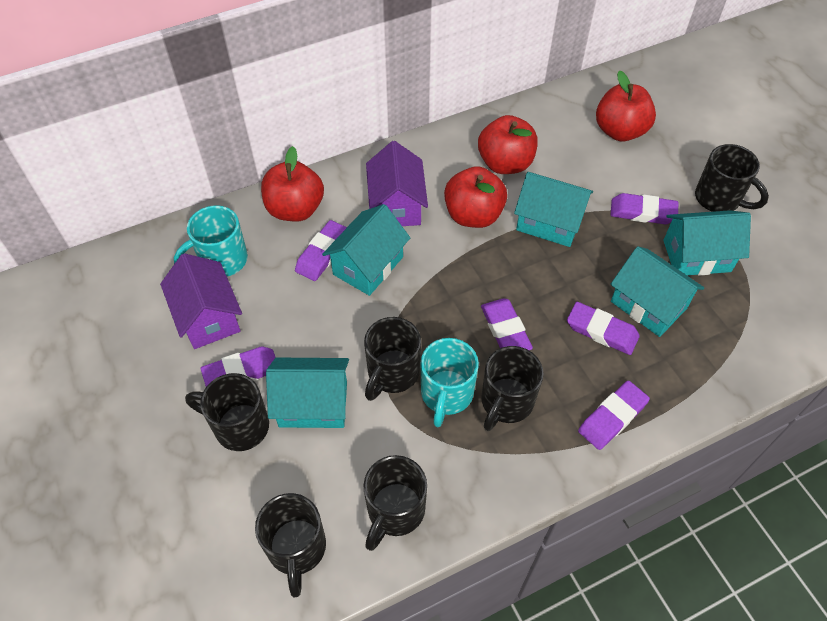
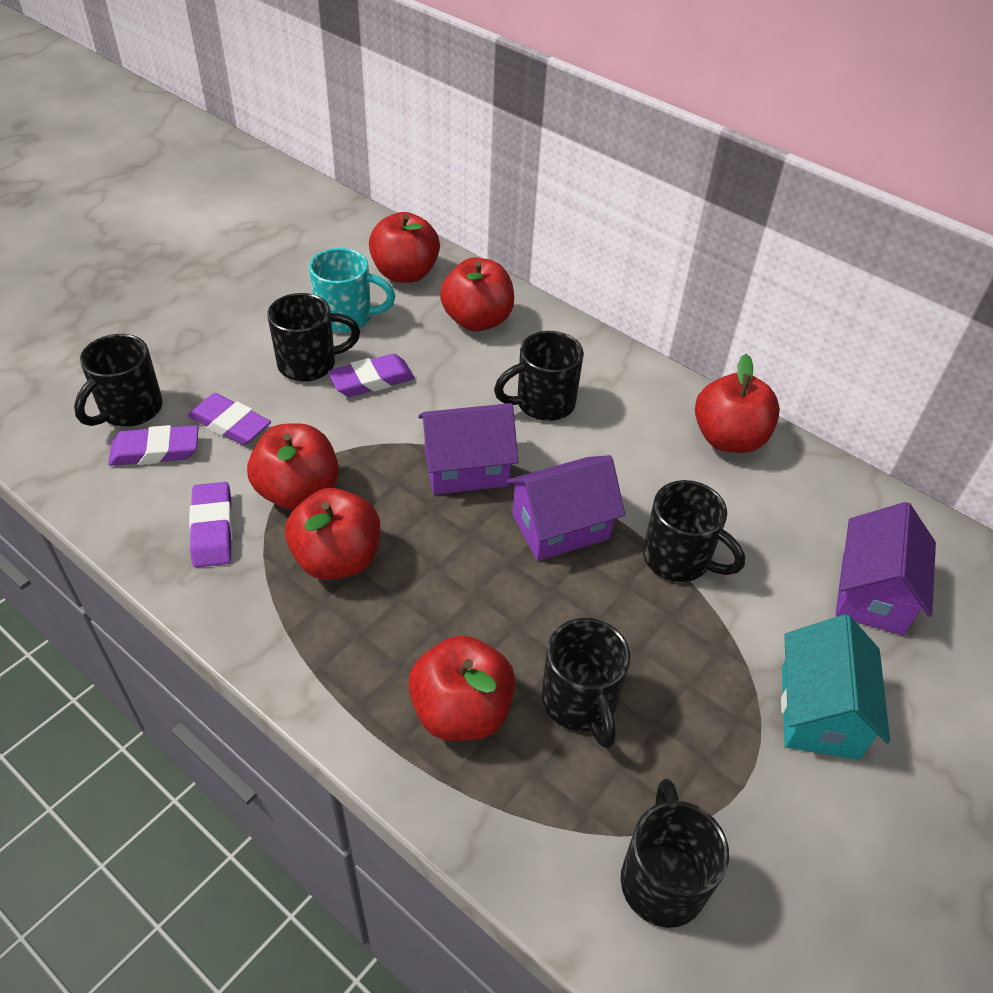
purple eraser: 6 -> 4
purple house: 2 -> 3
red apple: 4 -> 6
turquoise house: 5 -> 1
turquoise mug: 2 -> 1

